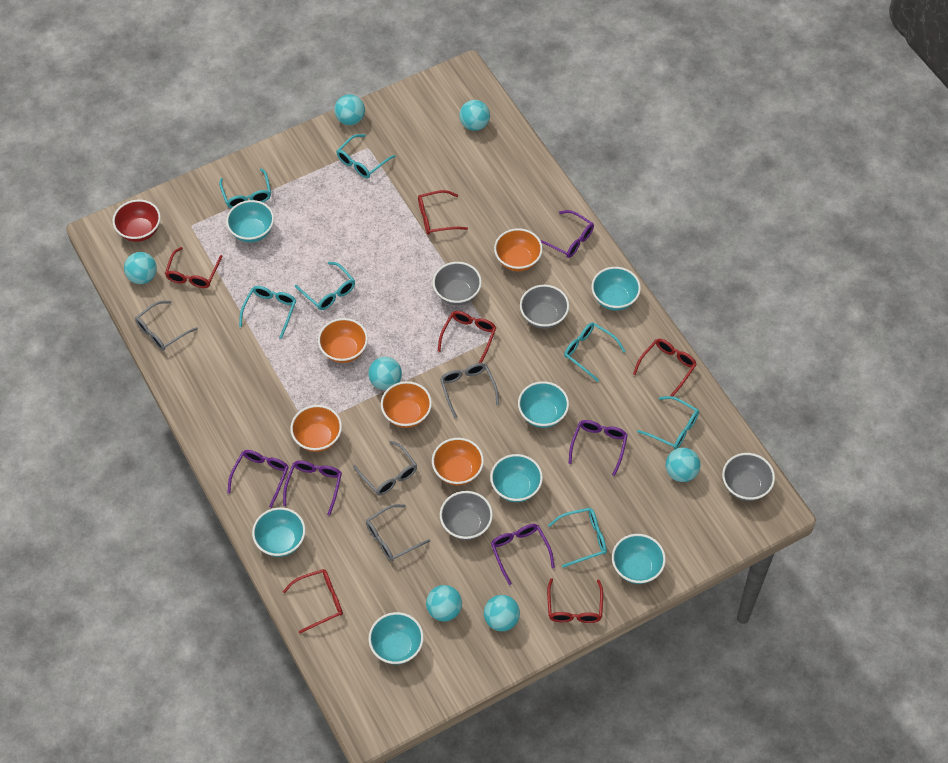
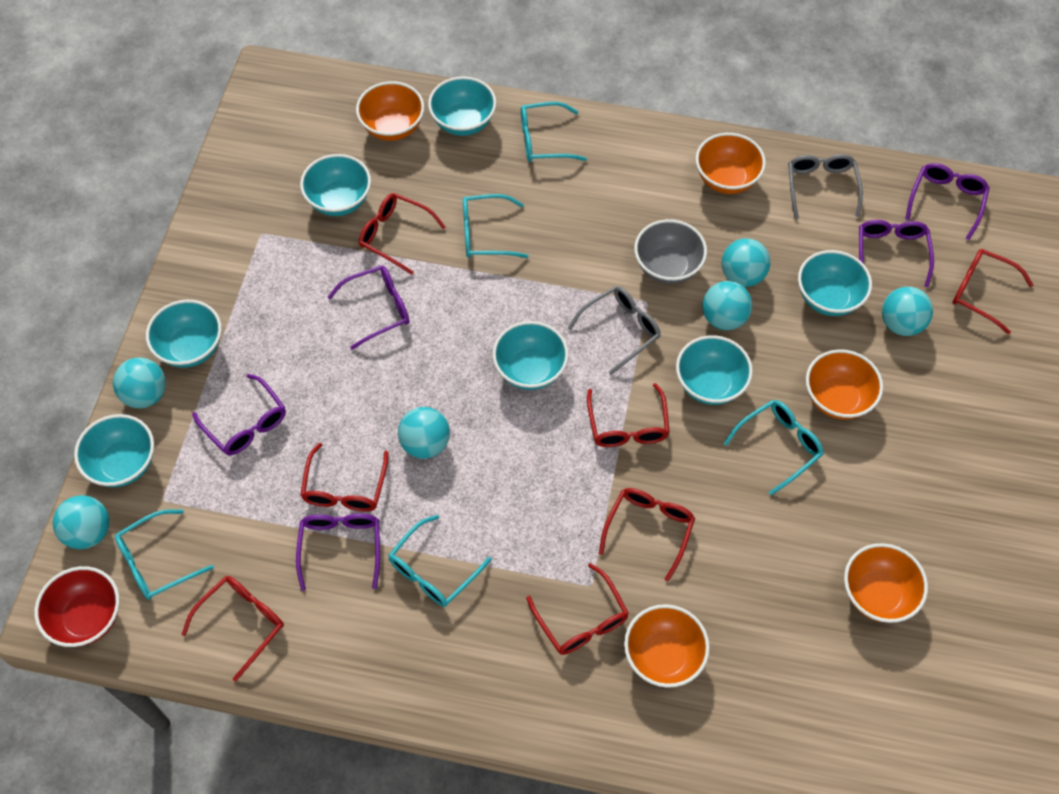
grey bowl: 4 -> 1
grey glasses: 4 -> 2
red glasses: 6 -> 7
turquoise ball: 7 -> 6
turquoise glasses: 7 -> 5

